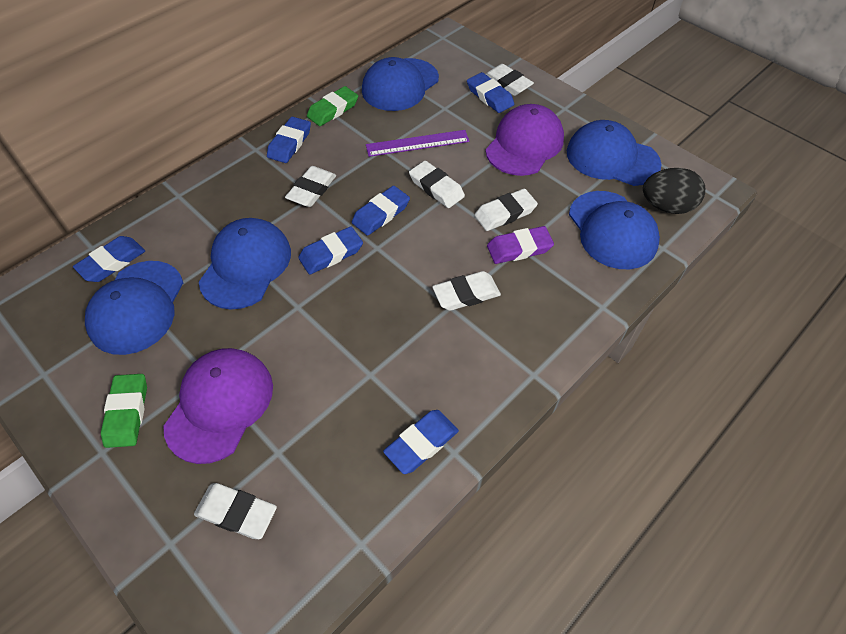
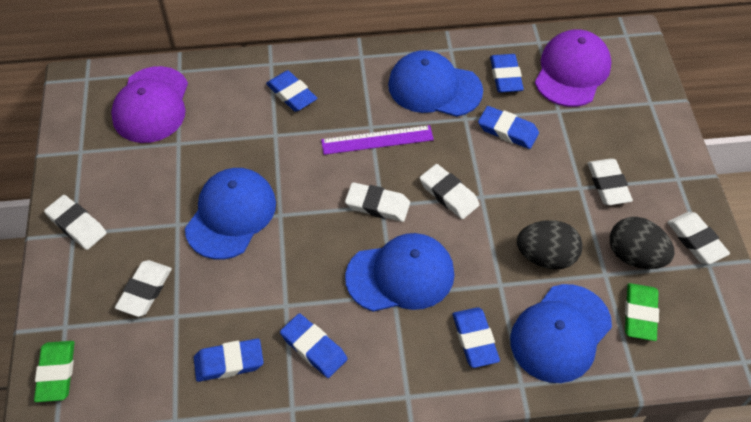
black egg: 1 -> 2
blue cap: 5 -> 4
purple eraser: 1 -> 0

